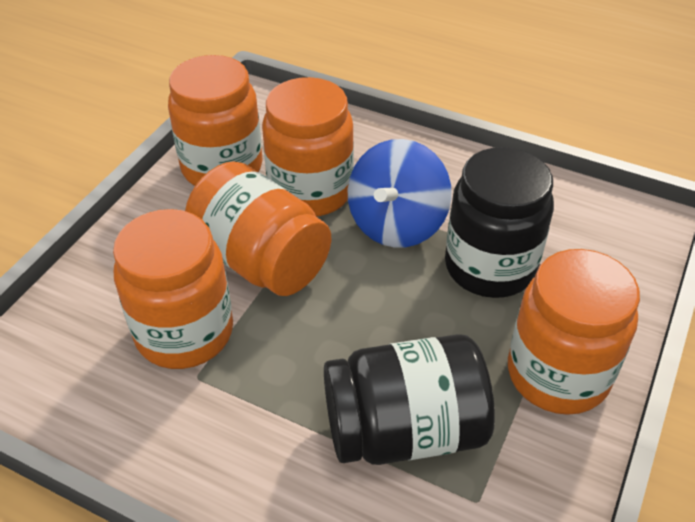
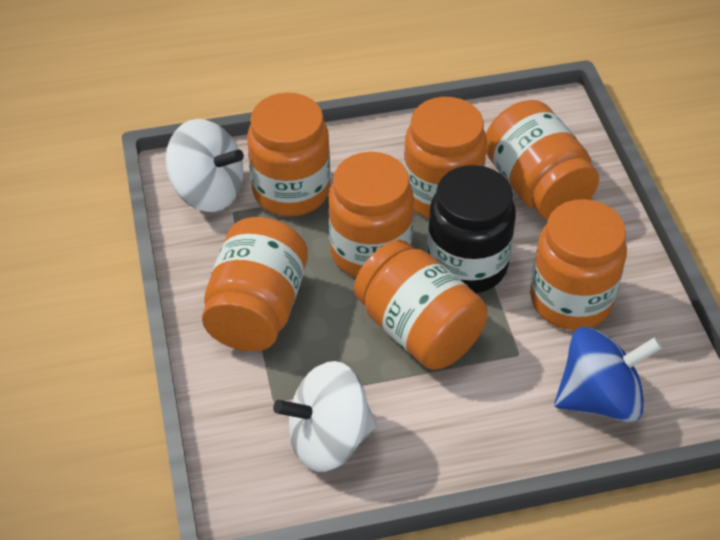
black jar: 2 -> 1
orange jar: 5 -> 7
white spinning top: 0 -> 2

